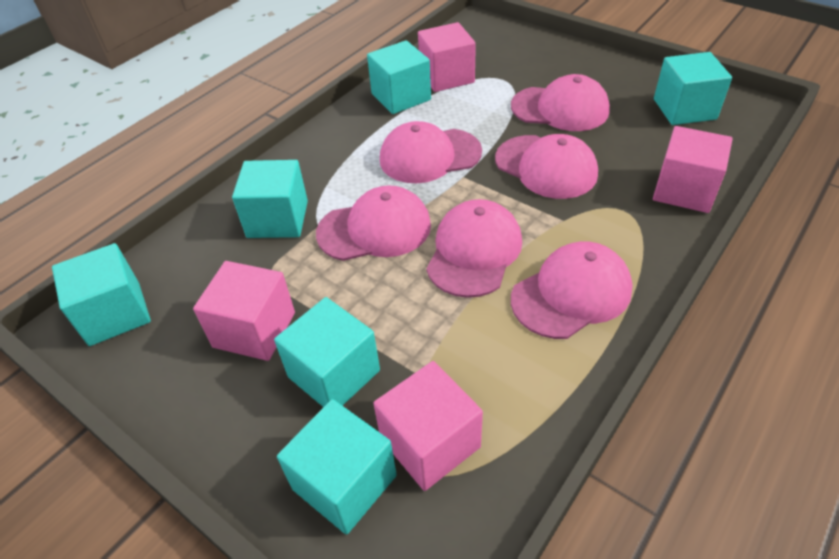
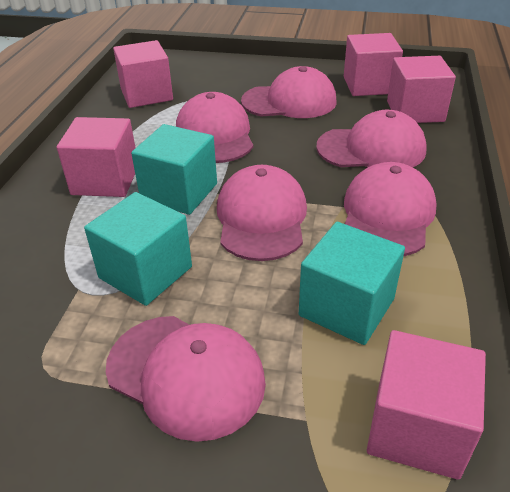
pink cube: 4 -> 5
turquoise cube: 6 -> 3

